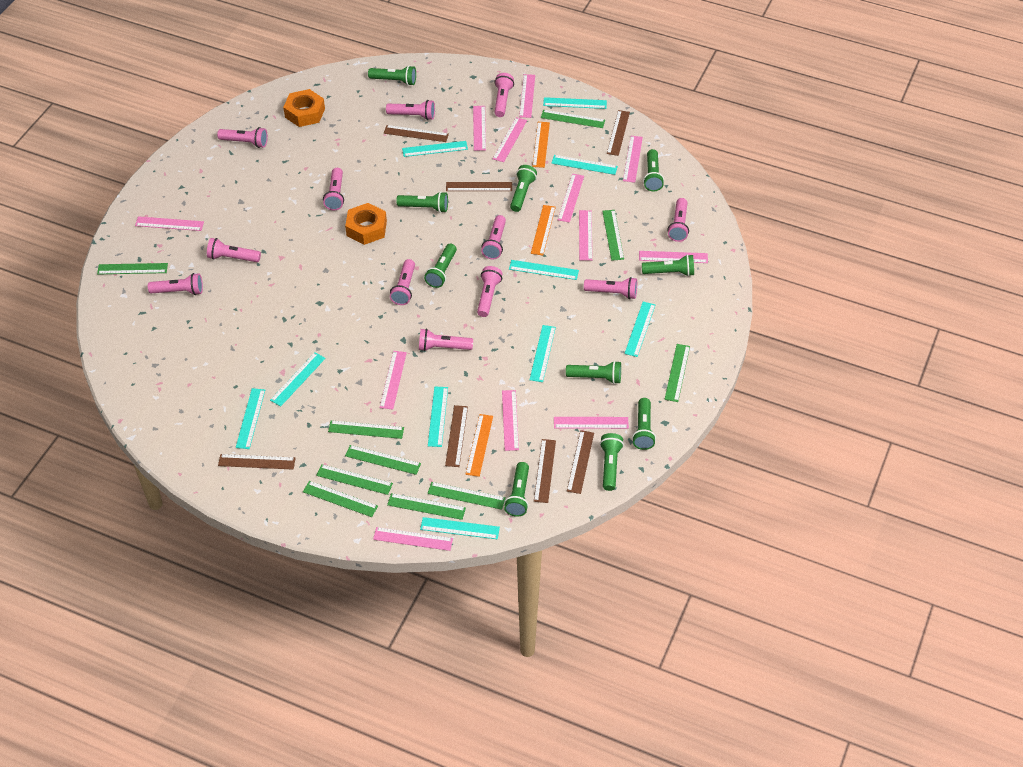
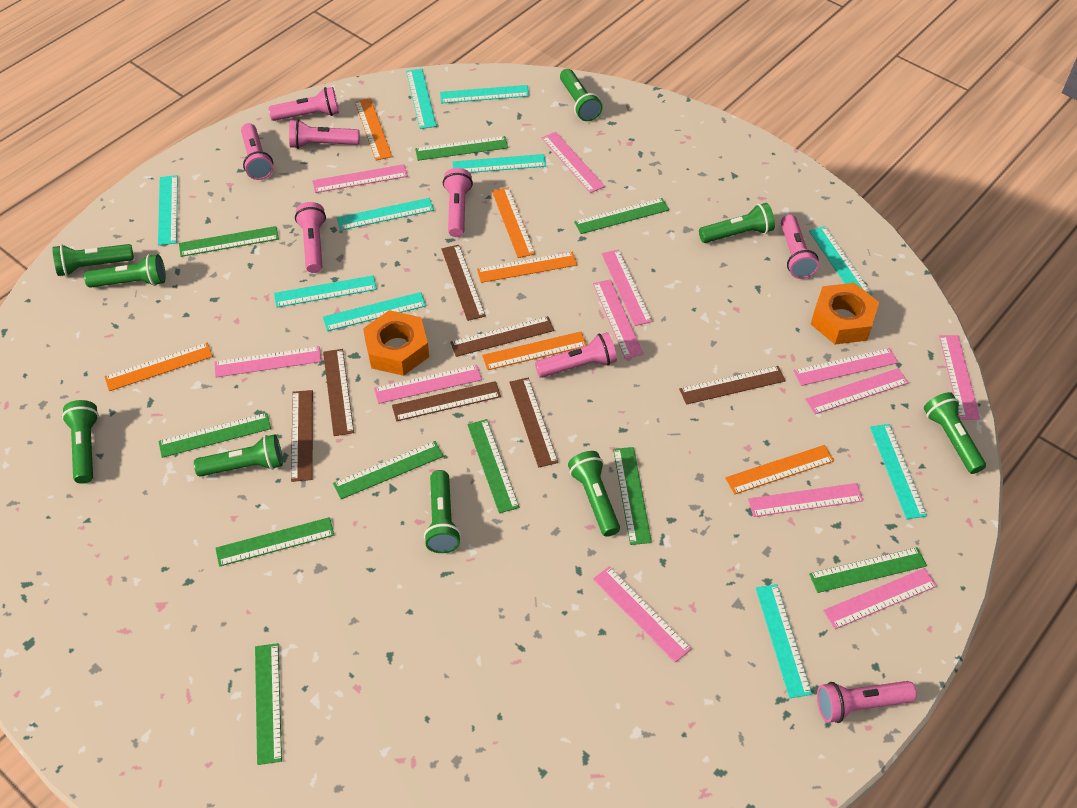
green flashlight: 10 -> 9
orange ruler: 3 -> 6
pink flashlight: 12 -> 8

